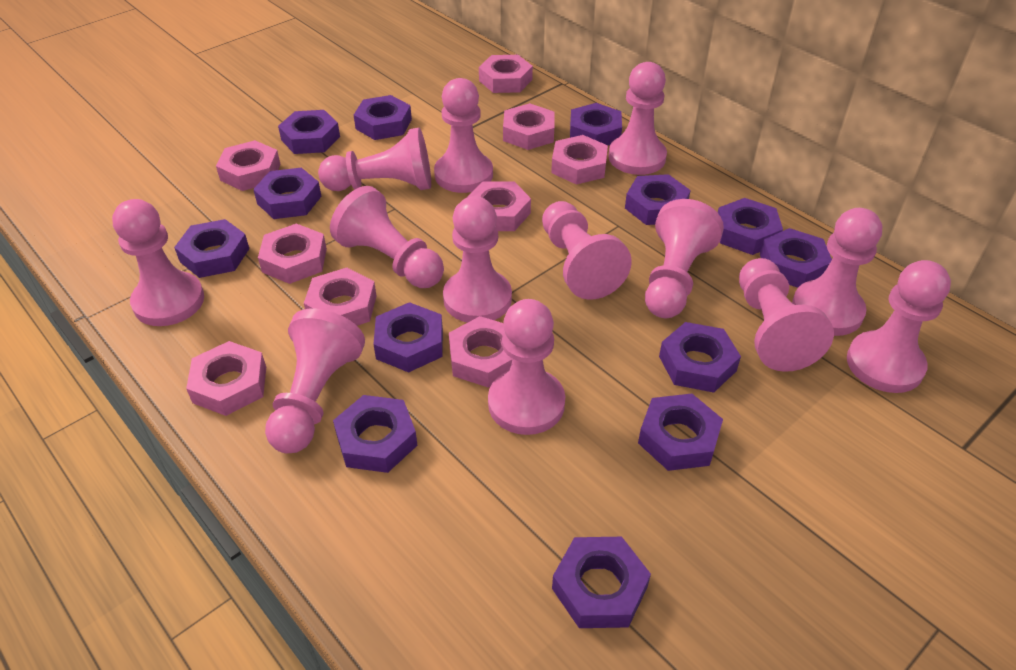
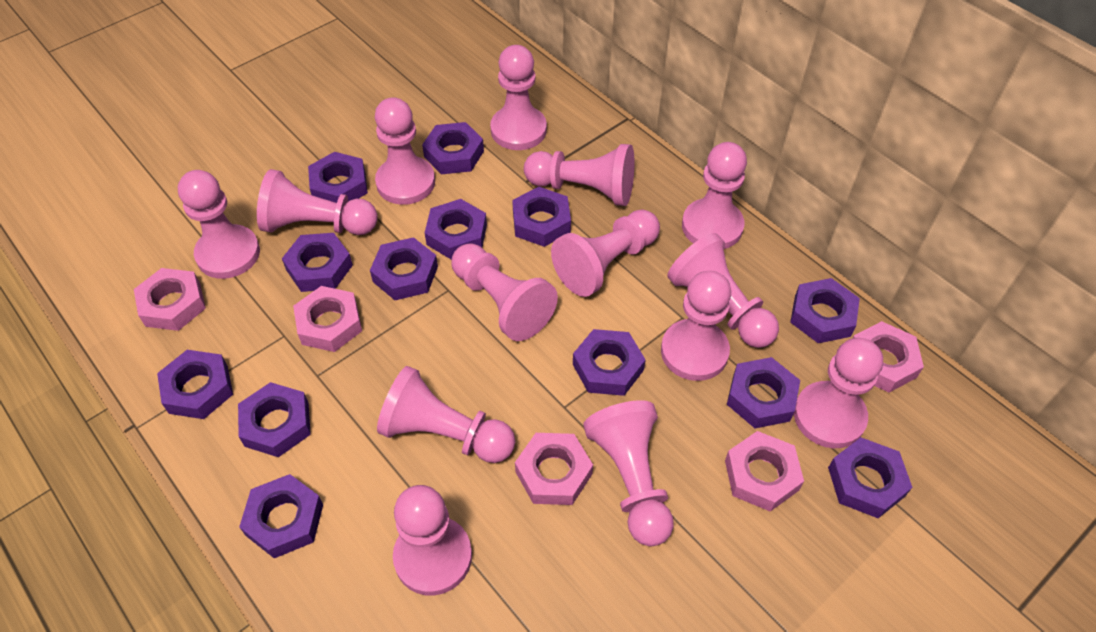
pink nut: 9 -> 5
pink pawn: 13 -> 14

